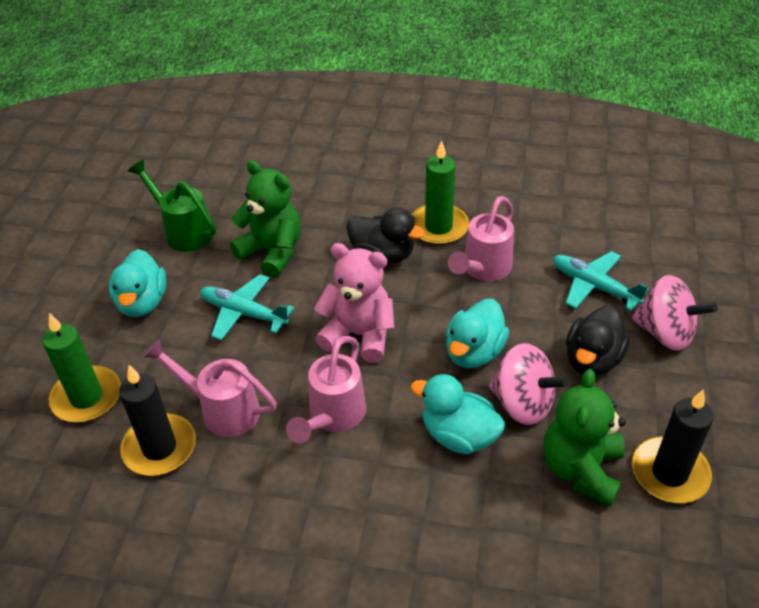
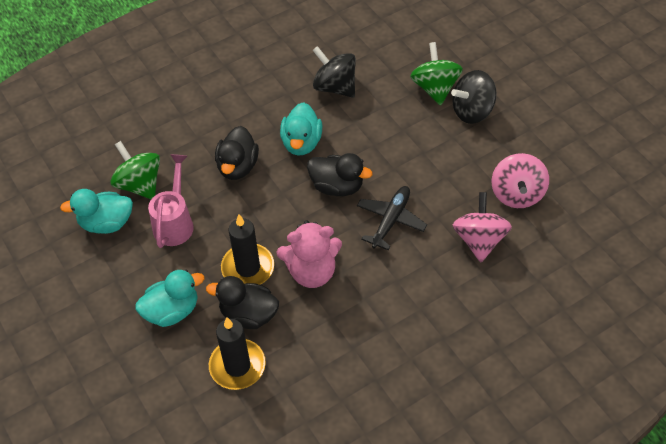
black duck: 2 -> 3
black plane: 0 -> 1
black spinning top: 0 -> 2
green candle: 2 -> 0
green spinning top: 0 -> 2
green teddy bear: 2 -> 0
green watering can: 1 -> 0
pink watering can: 3 -> 1
turquoise plane: 2 -> 0

